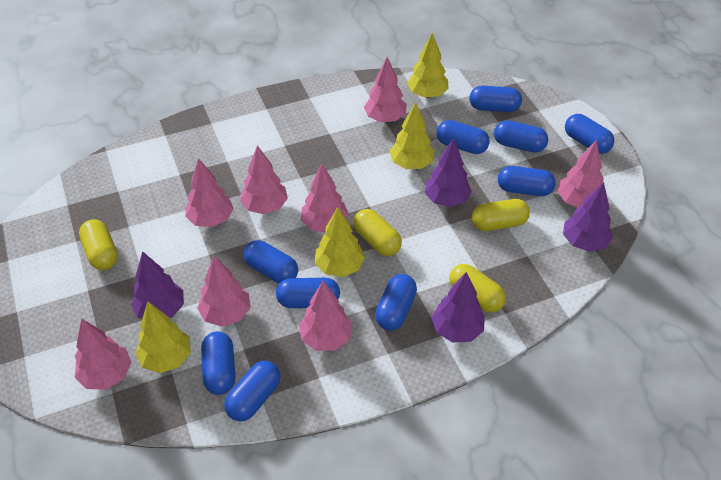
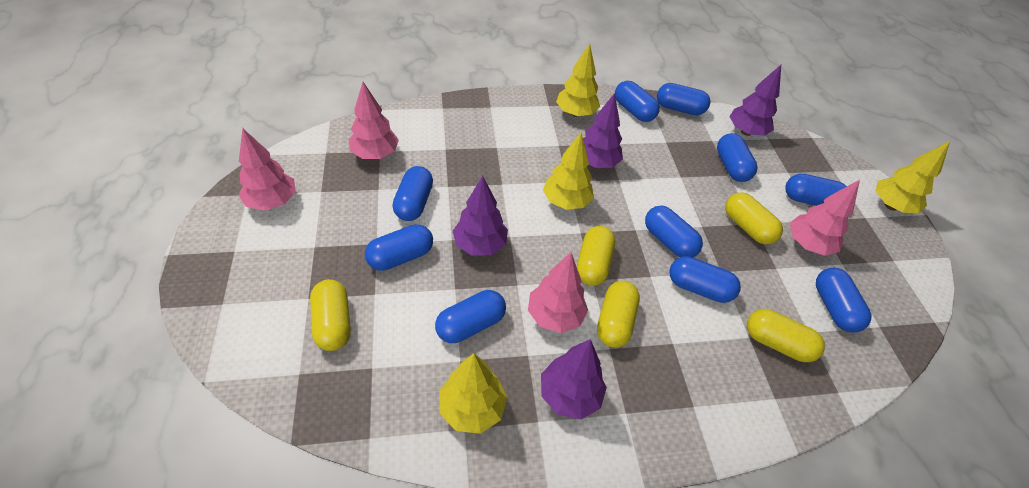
pink tree: 8 -> 4
yellow capsule: 4 -> 5

